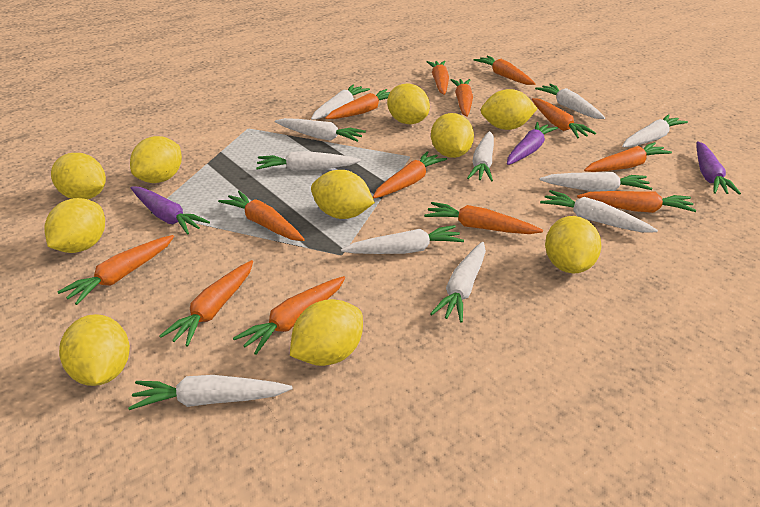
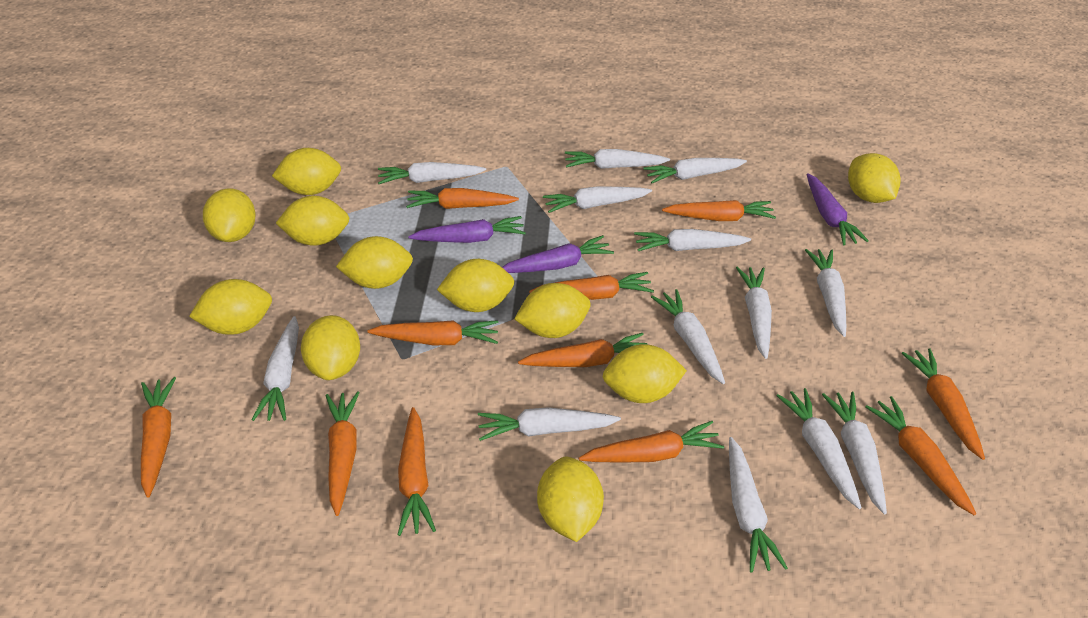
orange carrot: 13 -> 11
white carrot: 11 -> 13
yellow lemon: 10 -> 11

